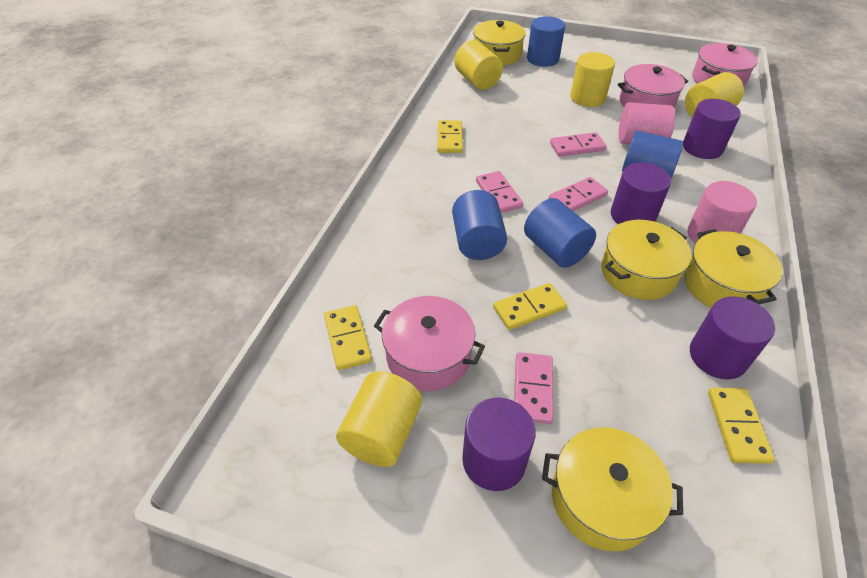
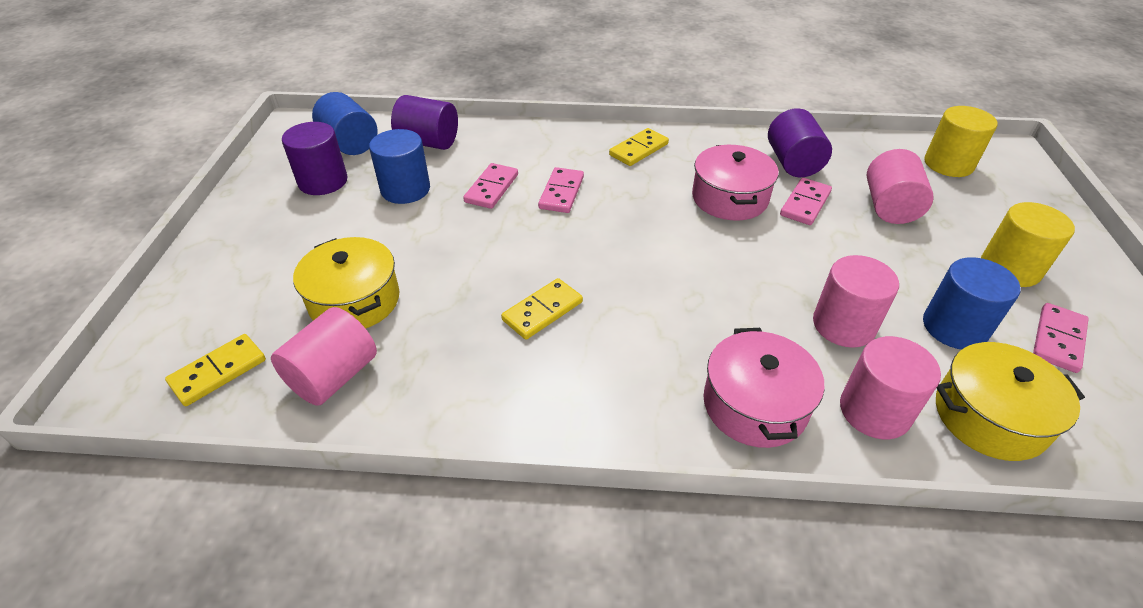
blue cylinder: 4 -> 3
pink cylinder: 2 -> 4
pink pot: 3 -> 2
purple cylinder: 4 -> 3
yellow cylinder: 4 -> 2
yellow domino: 4 -> 3
yellow pot: 4 -> 2

